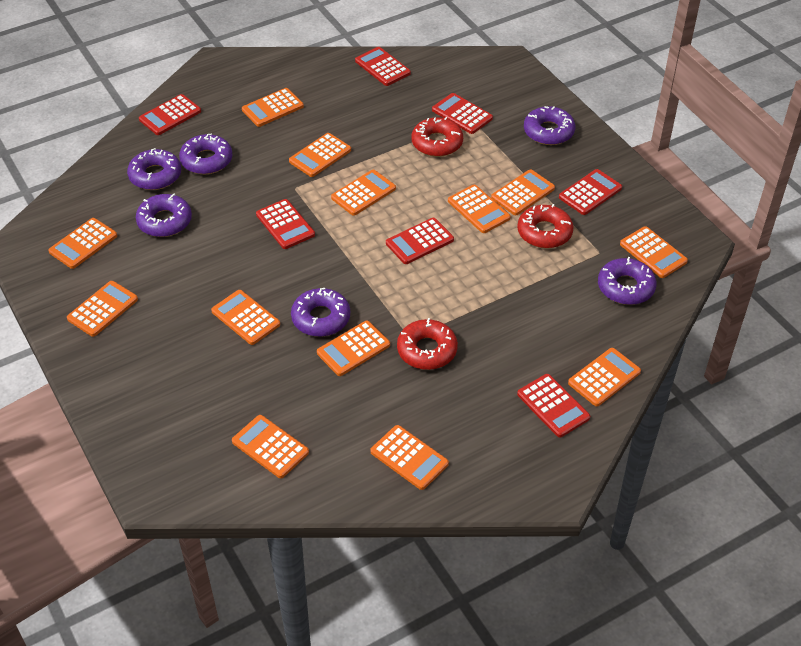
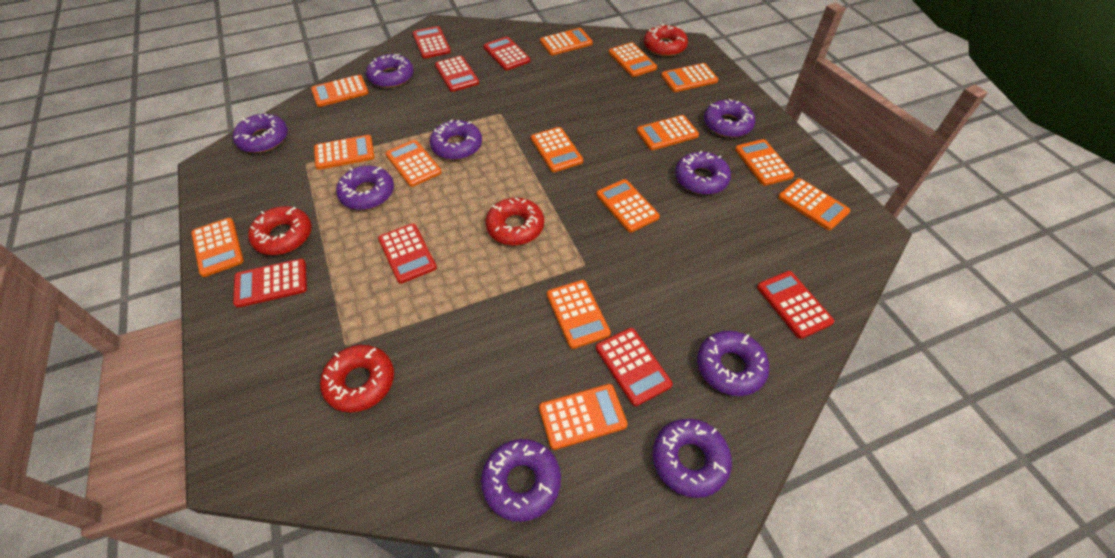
orange calculator: 13 -> 14
purple donut: 6 -> 9
red donut: 3 -> 4

